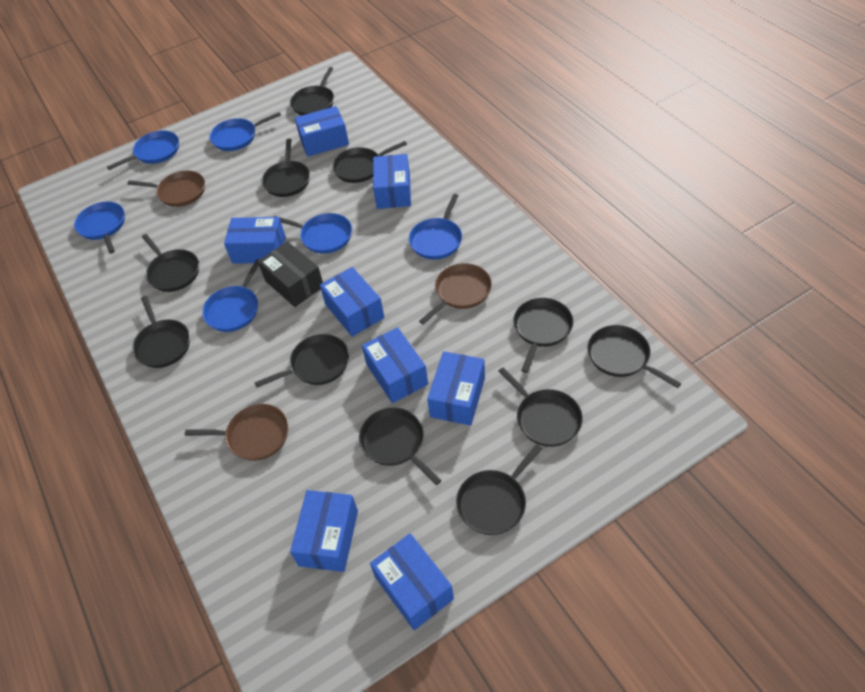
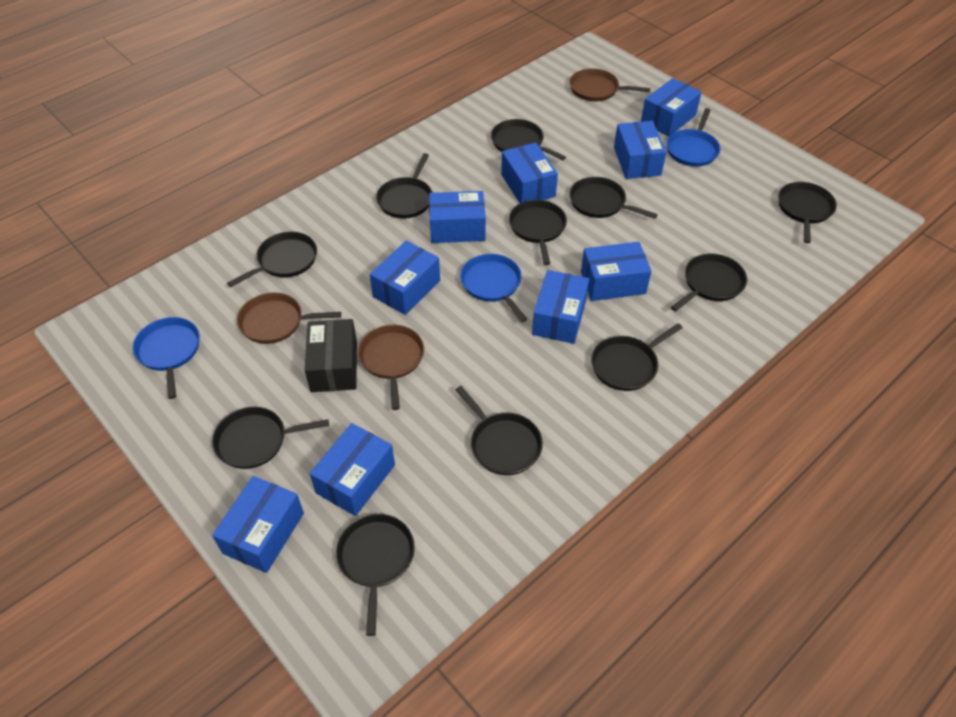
blue box: 8 -> 9
blue pan: 6 -> 3

